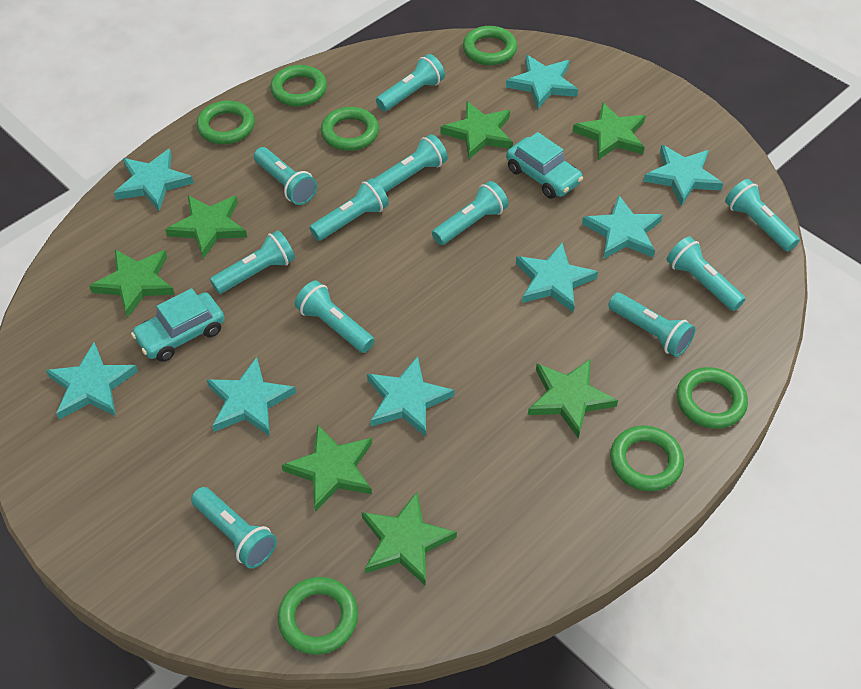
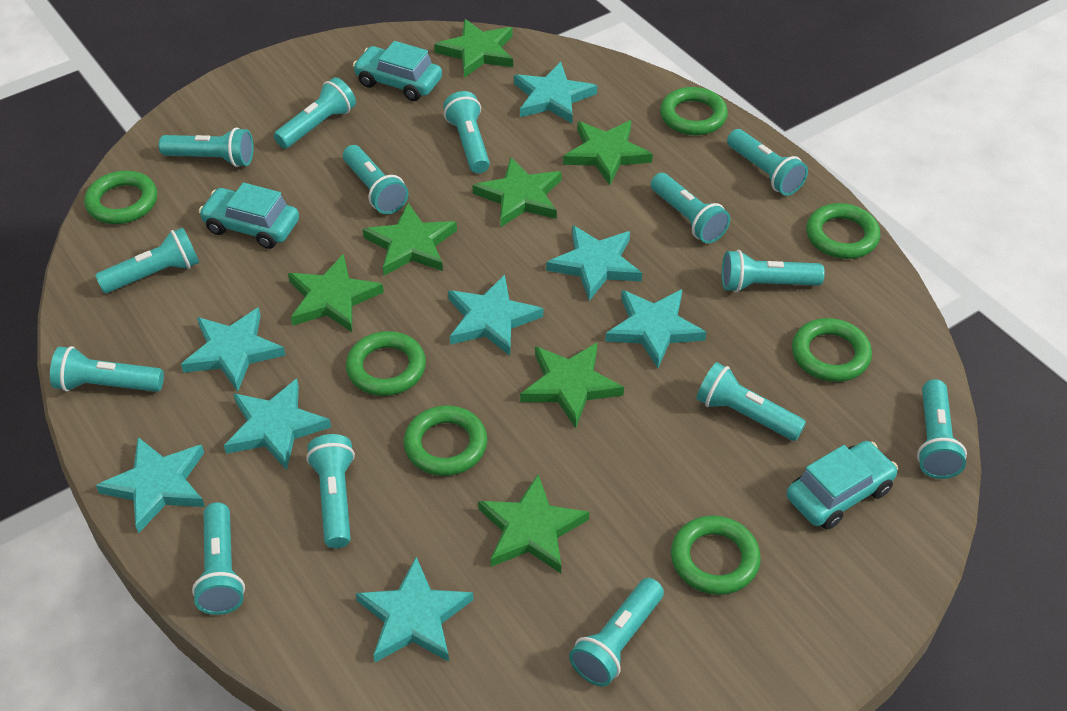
turquoise car: 2 -> 3
turquoise flashlight: 11 -> 14

